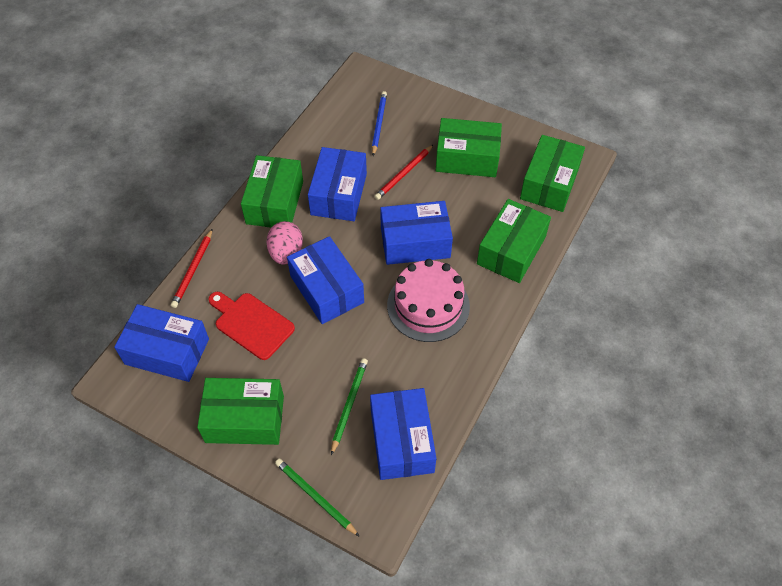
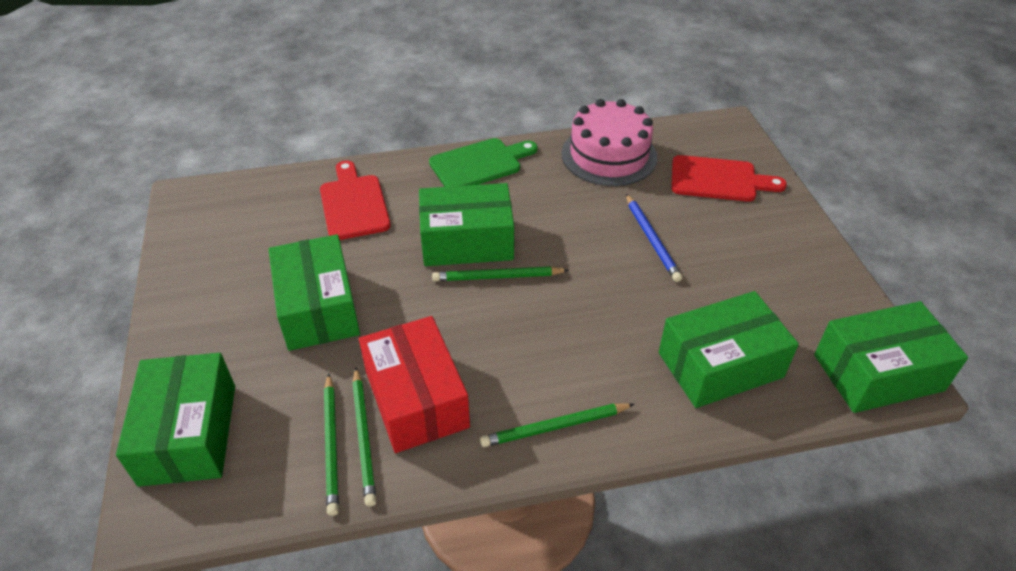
blue box: 5 -> 0
green cutting board: 0 -> 1
green pencil: 2 -> 4
pink egg: 1 -> 0
red box: 0 -> 1
red cutting board: 1 -> 2
red pencil: 2 -> 0

